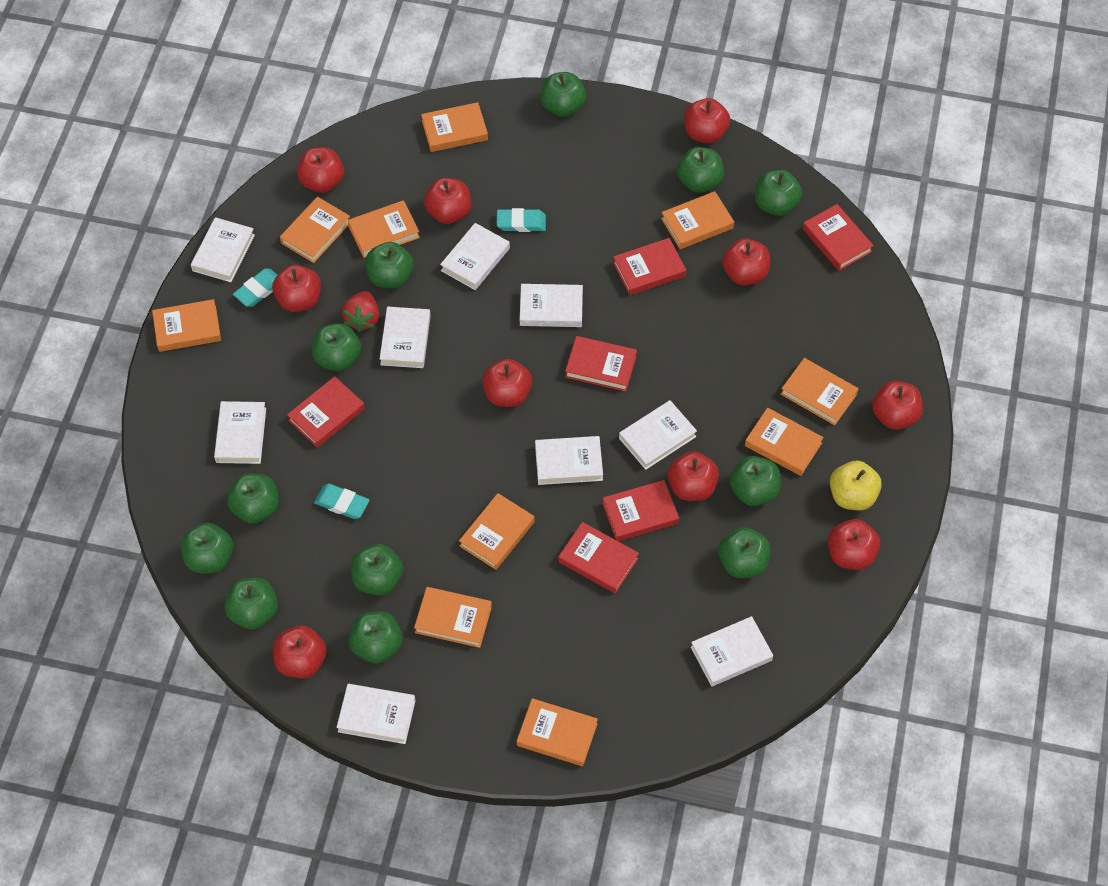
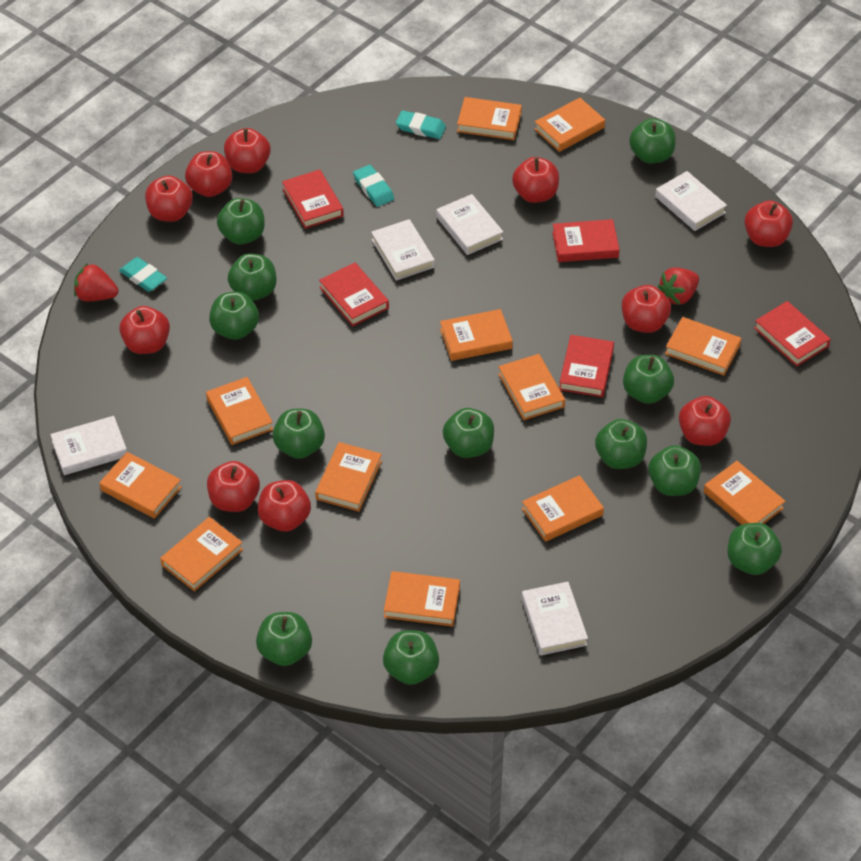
orange book: 10 -> 12
red book: 6 -> 5
red strawberry: 1 -> 2
white book: 9 -> 5
yellow apple: 1 -> 0

